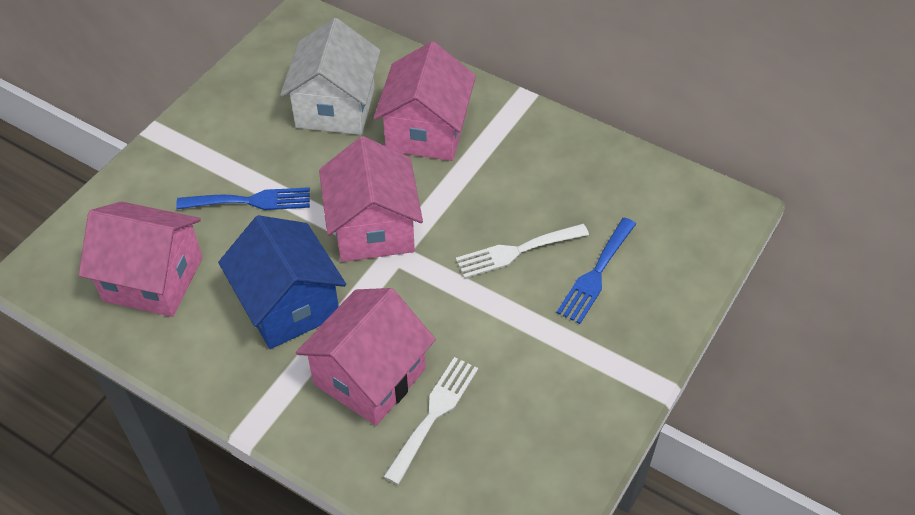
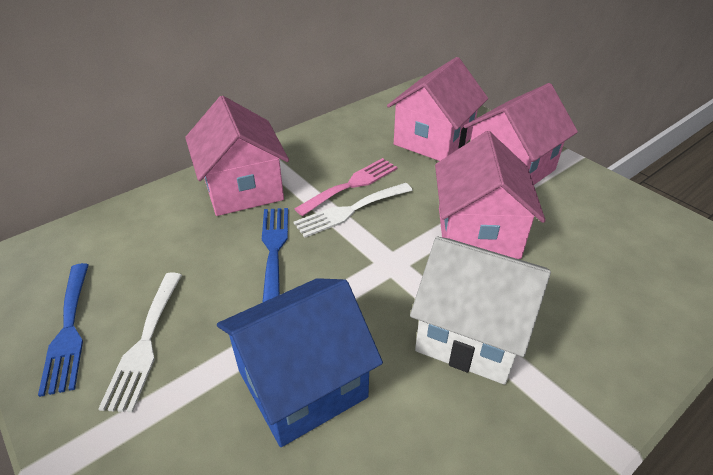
pink fork: 0 -> 1

